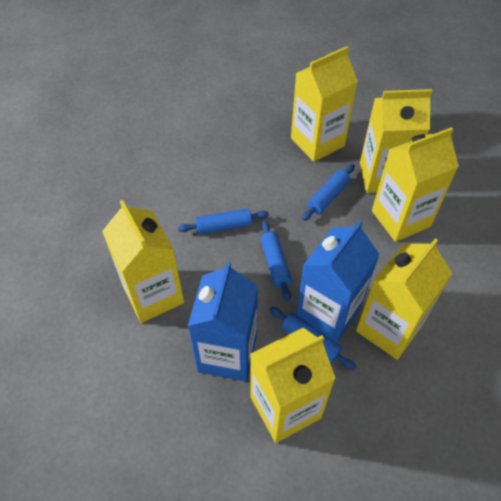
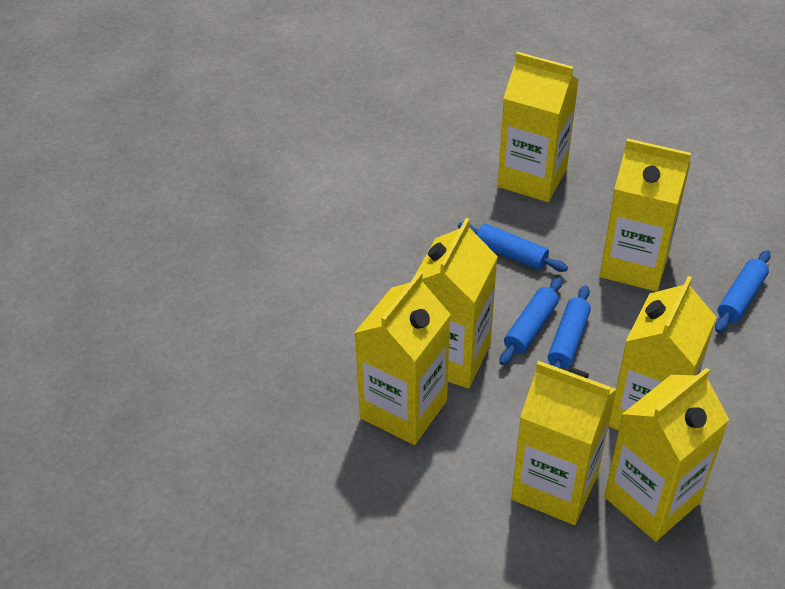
blue carton: 2 -> 0
yellow carton: 6 -> 7

